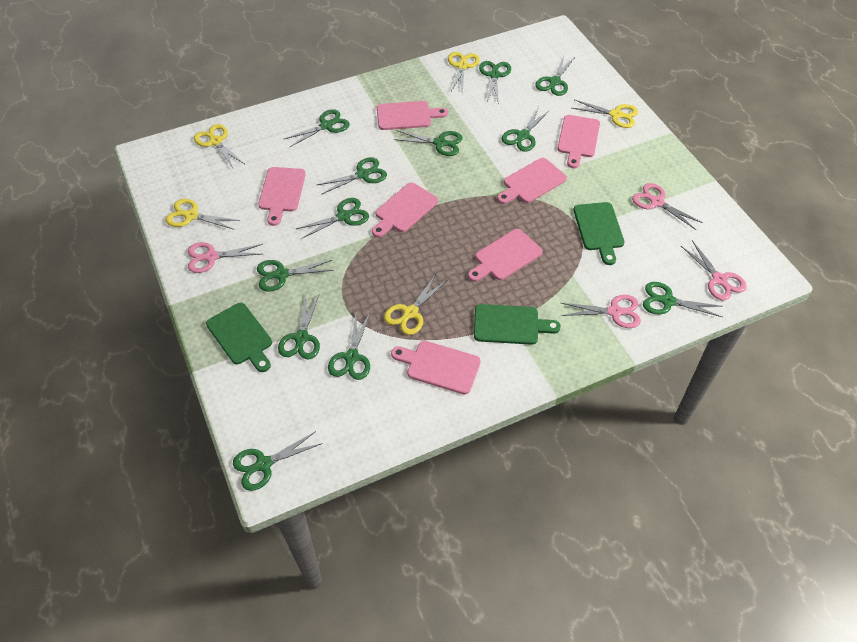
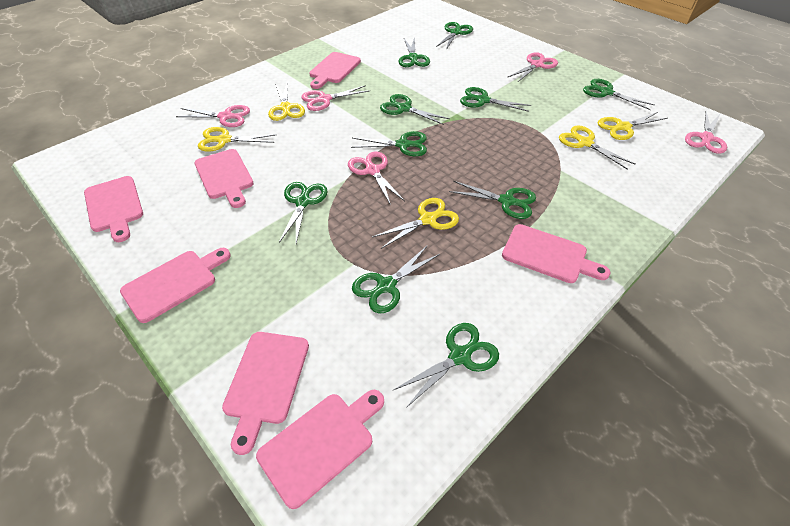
green cutting board: 3 -> 0
green scissors: 12 -> 10
pink scissors: 4 -> 5

